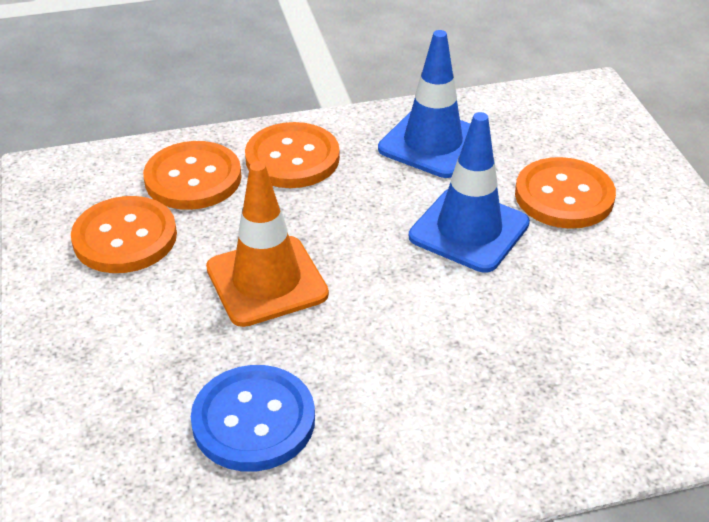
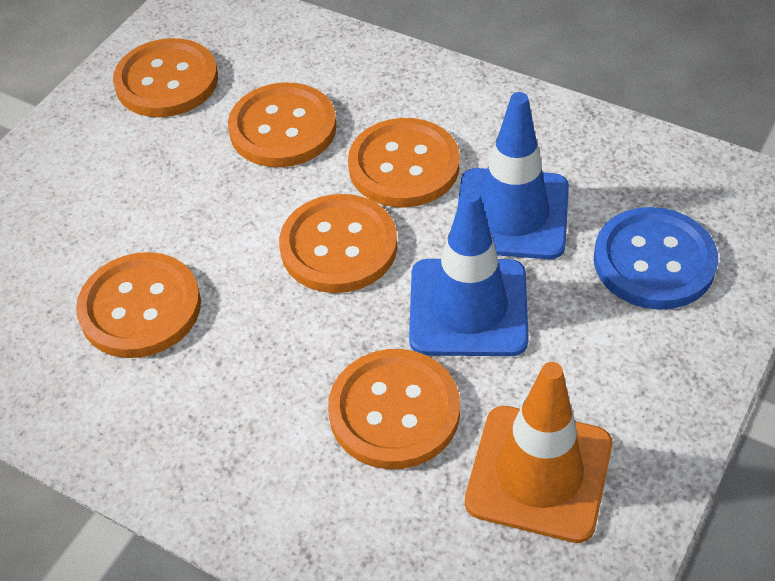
orange button: 4 -> 6

